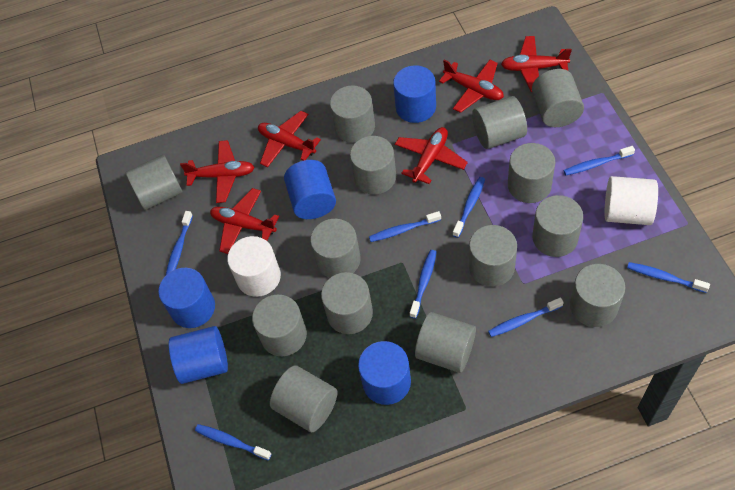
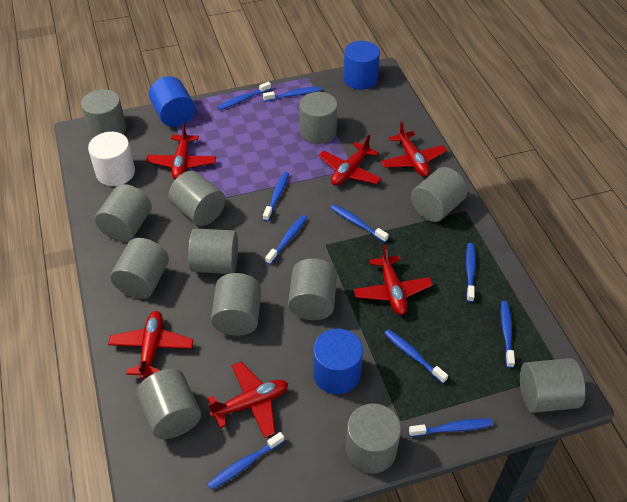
blue cylinder: 5 -> 3
blue toothbrush: 8 -> 10
grey cylinder: 14 -> 12
white cylinder: 2 -> 1

